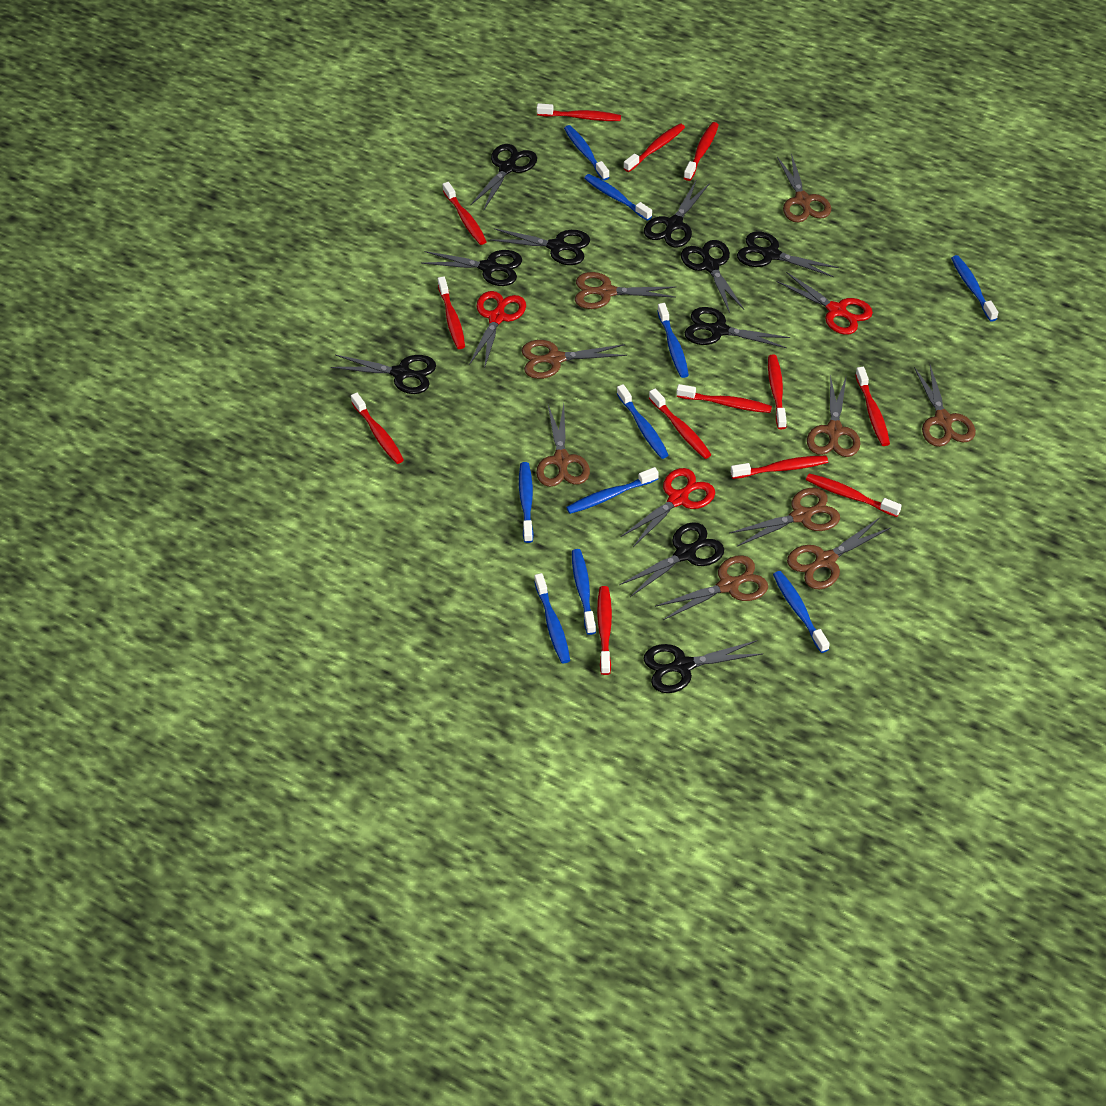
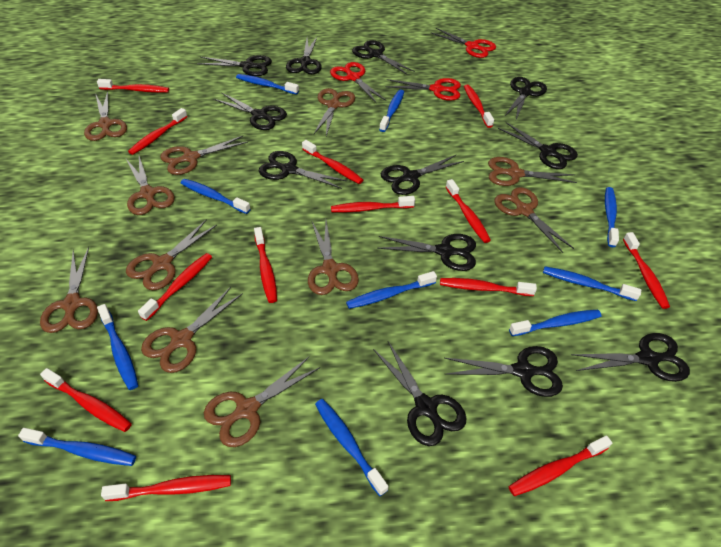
black scissors: 10 -> 12
brown scissors: 9 -> 11

